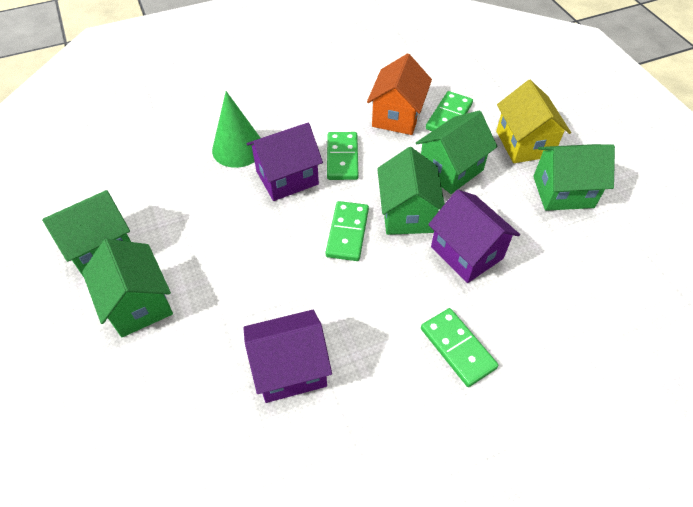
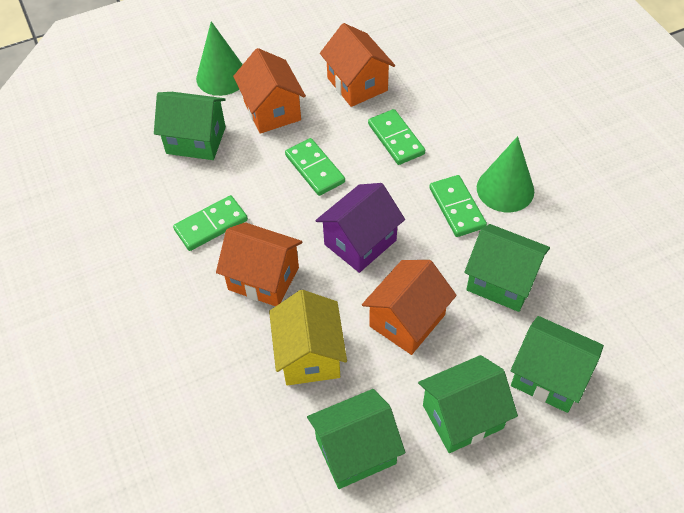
green cone: 1 -> 2
orange house: 1 -> 4
purple house: 3 -> 1

